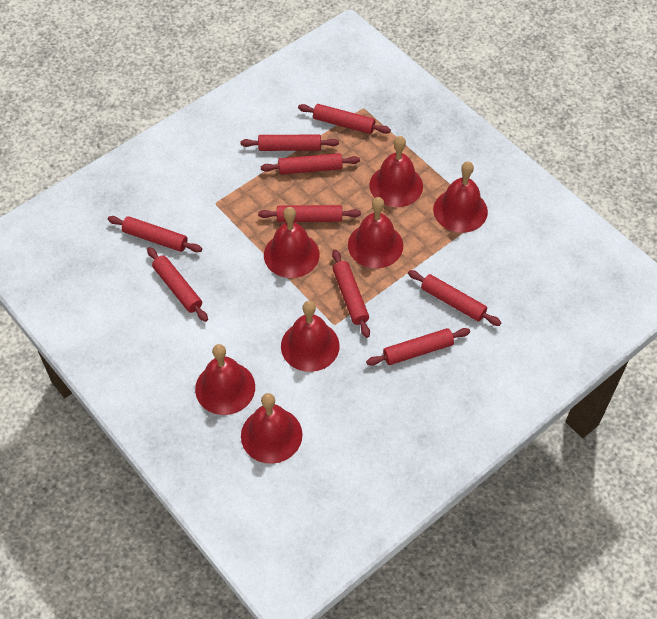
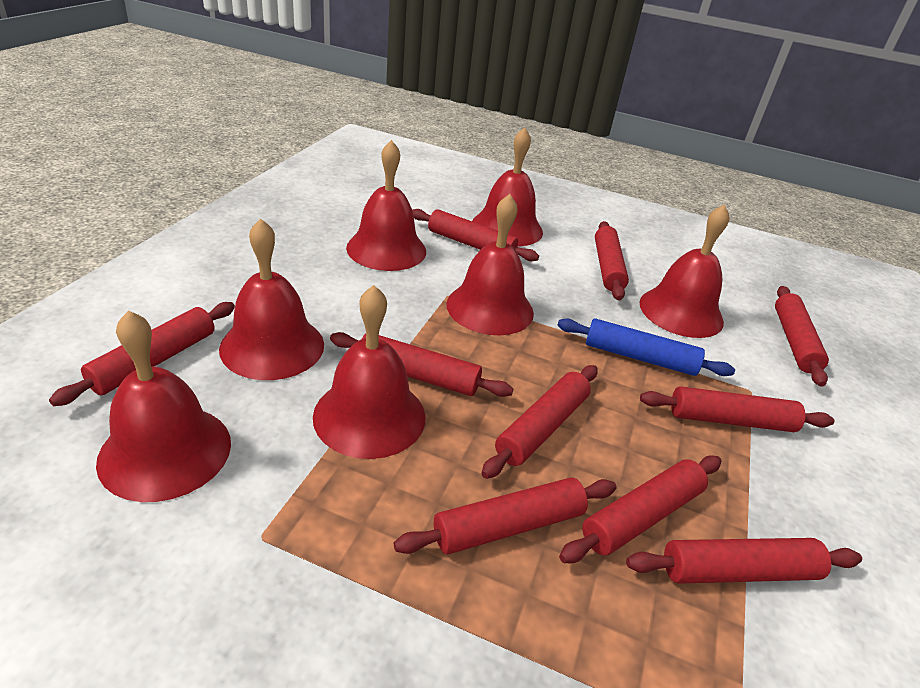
blue rolling pin: 0 -> 1
red rolling pin: 9 -> 10

